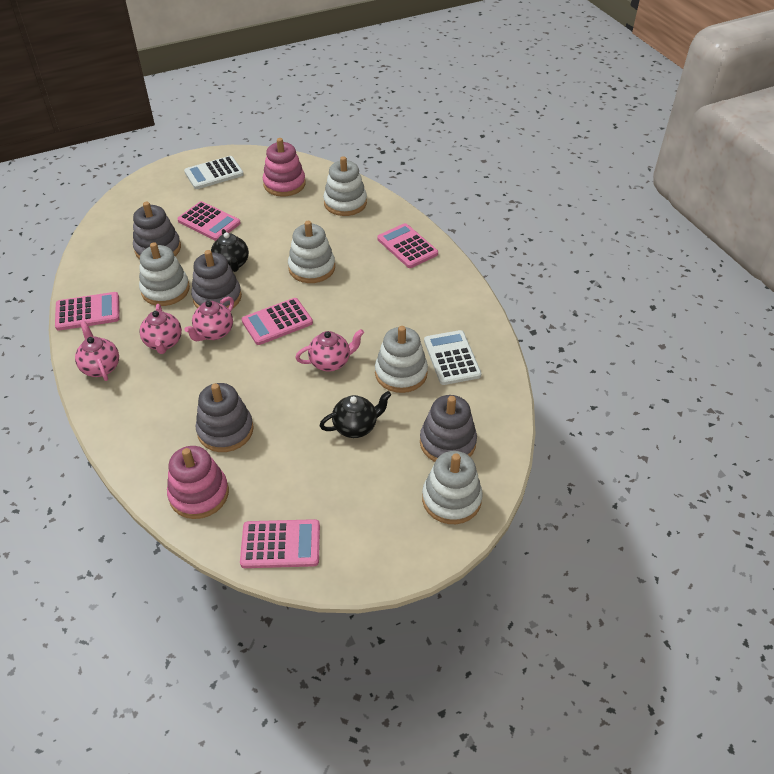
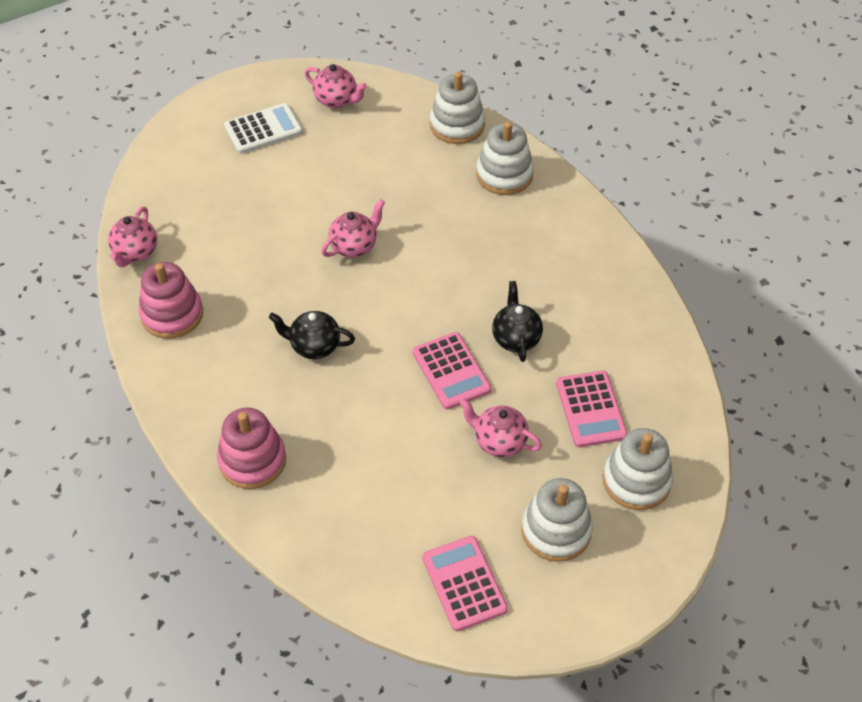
grey stacking toy: 4 -> 0
pink calculator: 5 -> 3
white calculator: 2 -> 1
white stacking toy: 5 -> 4

